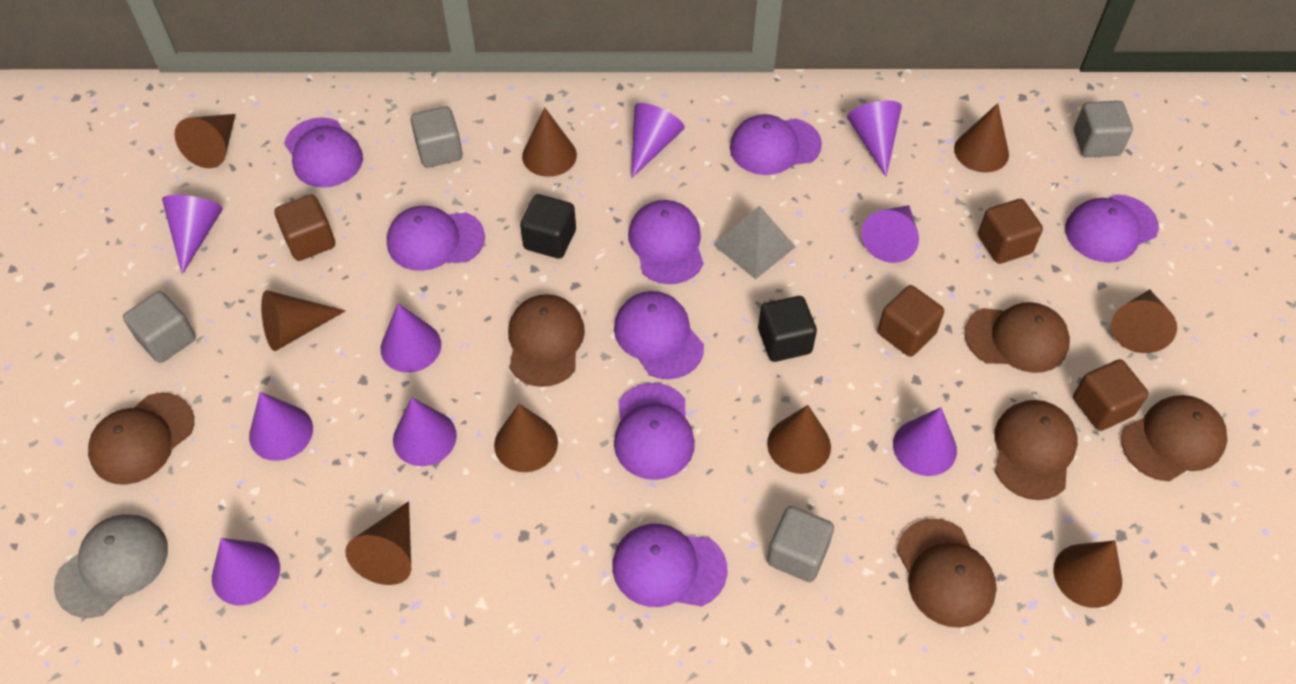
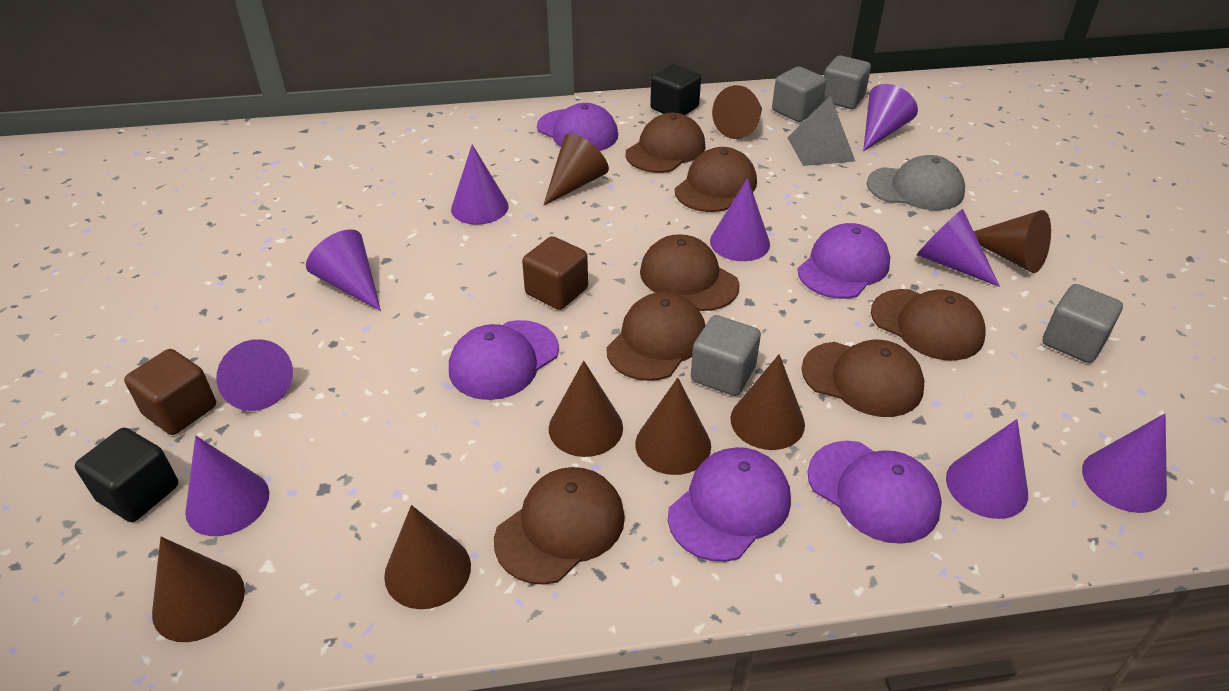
brown cap: 6 -> 7
brown cone: 9 -> 8
brown cube: 4 -> 2
purple cap: 8 -> 5

